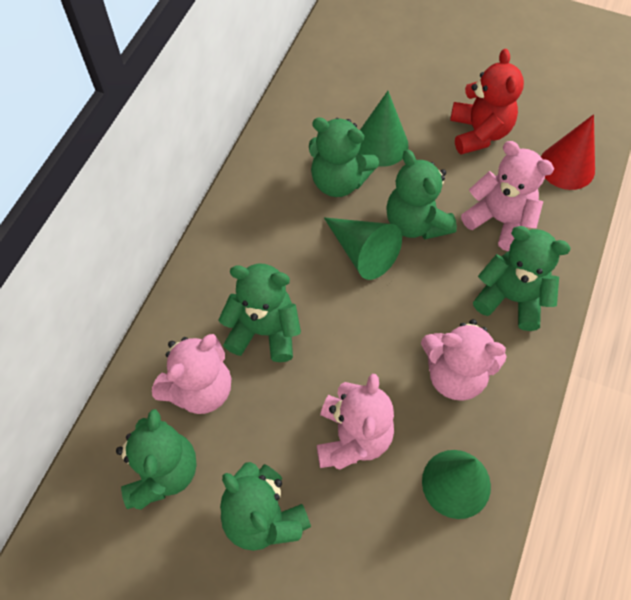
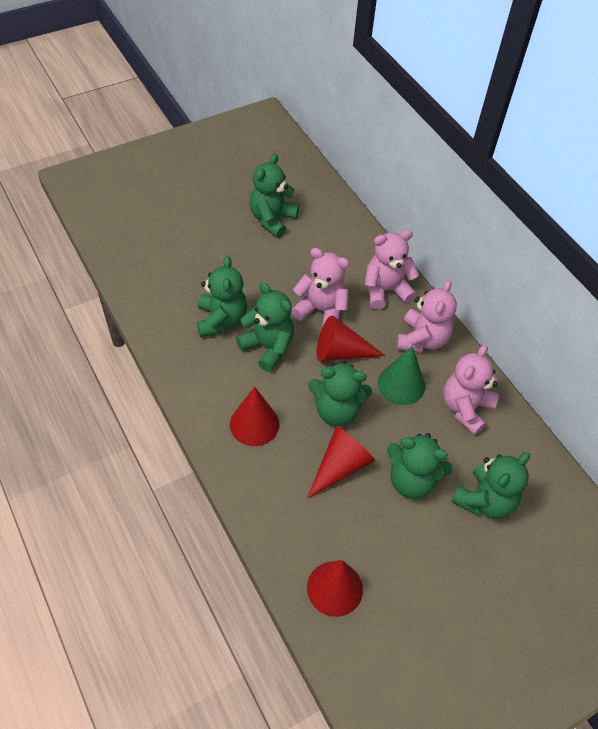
green cone: 3 -> 1
red cone: 1 -> 4
red teddy bear: 1 -> 0

